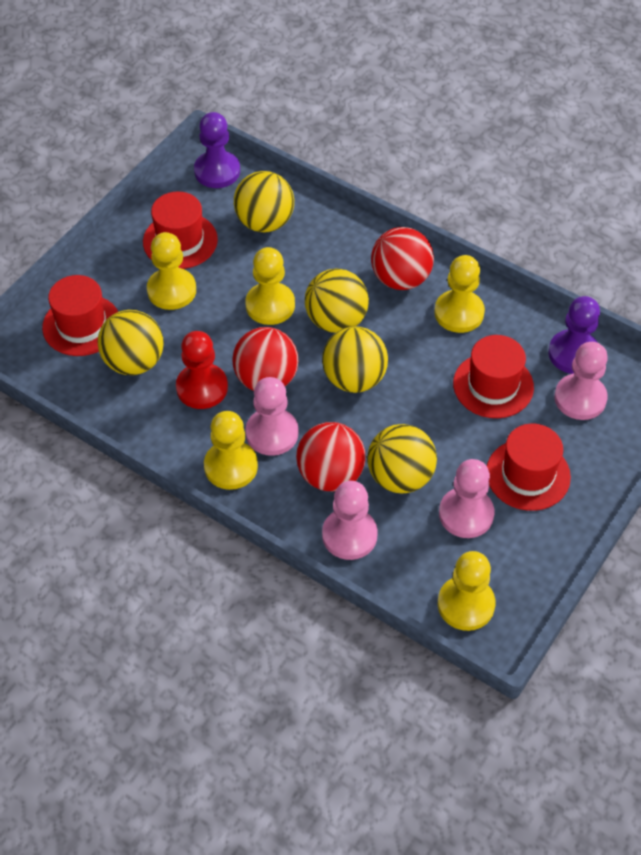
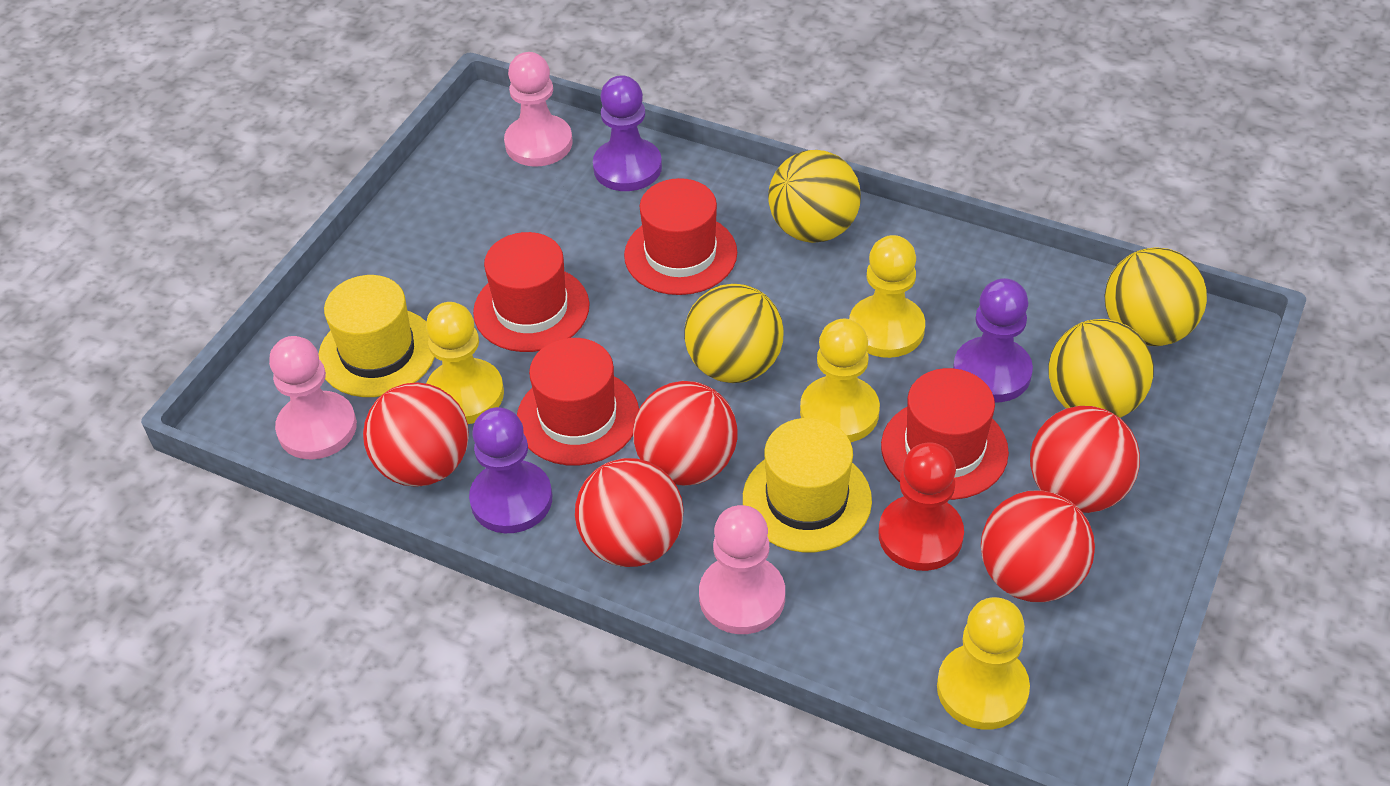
pink pawn: 4 -> 3
purple pawn: 2 -> 3
red ball: 3 -> 5
yellow ball: 5 -> 4
yellow hat: 0 -> 2
yellow pawn: 5 -> 4

